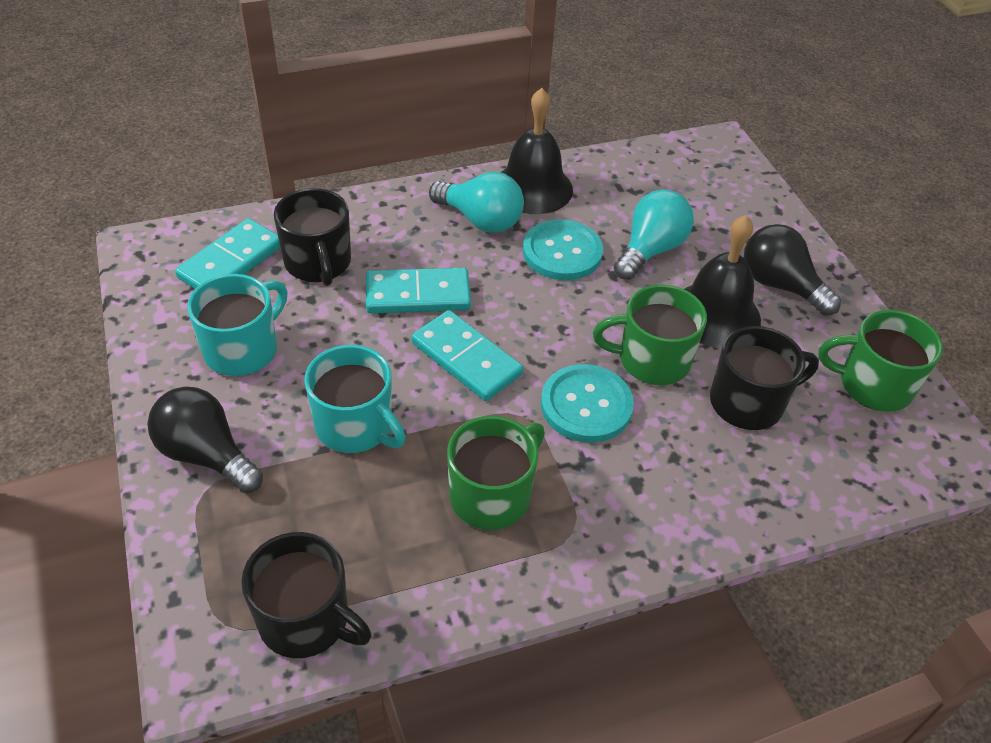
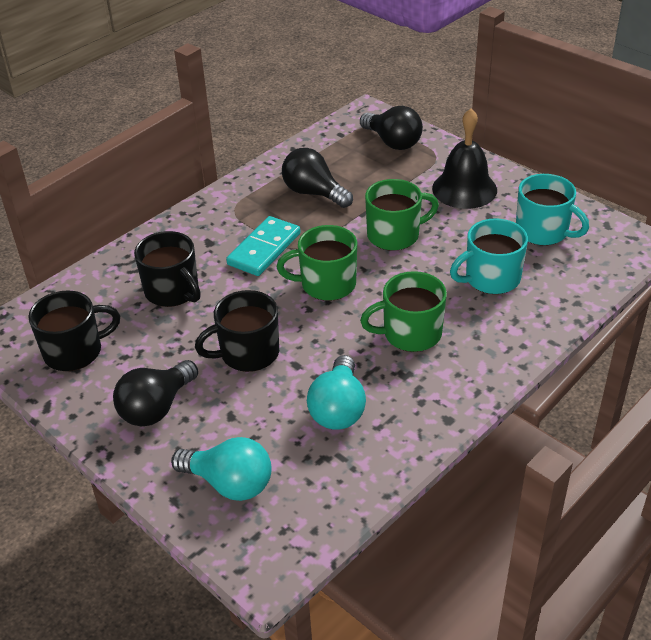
black bell: 2 -> 1
black light bulb: 2 -> 3
turquoise button: 2 -> 0
turquoise domino: 3 -> 1

